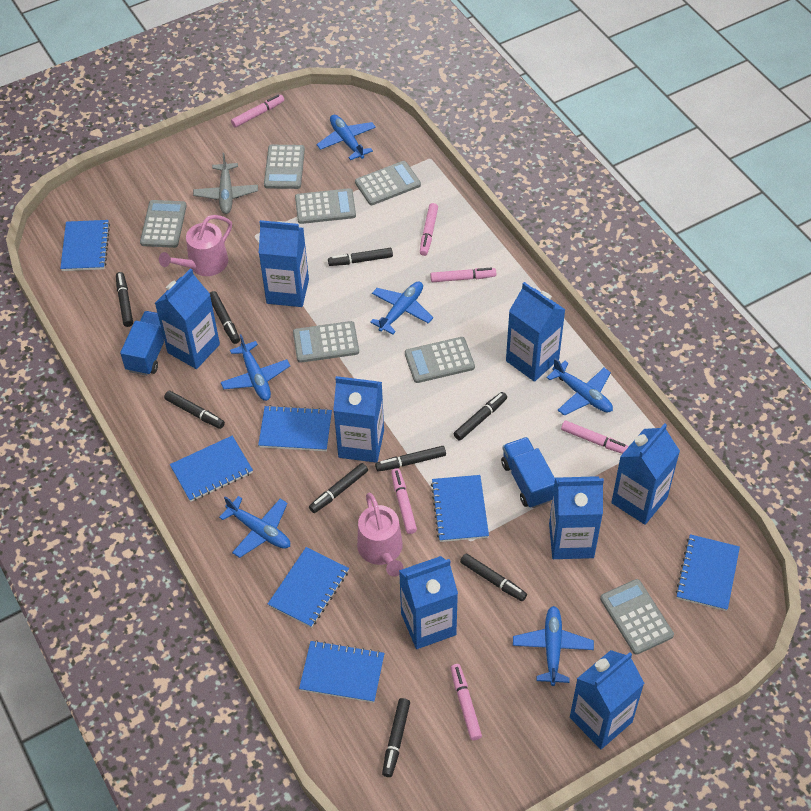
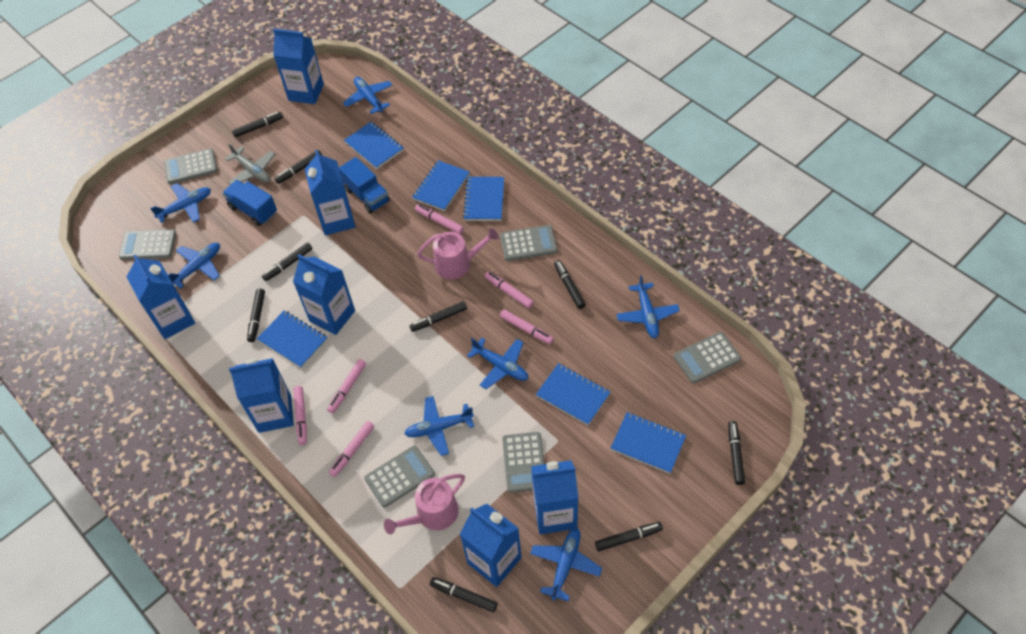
blue carton: 8 -> 7
blue notebook: 7 -> 6
blue plane: 6 -> 7
grey calculator: 7 -> 6

